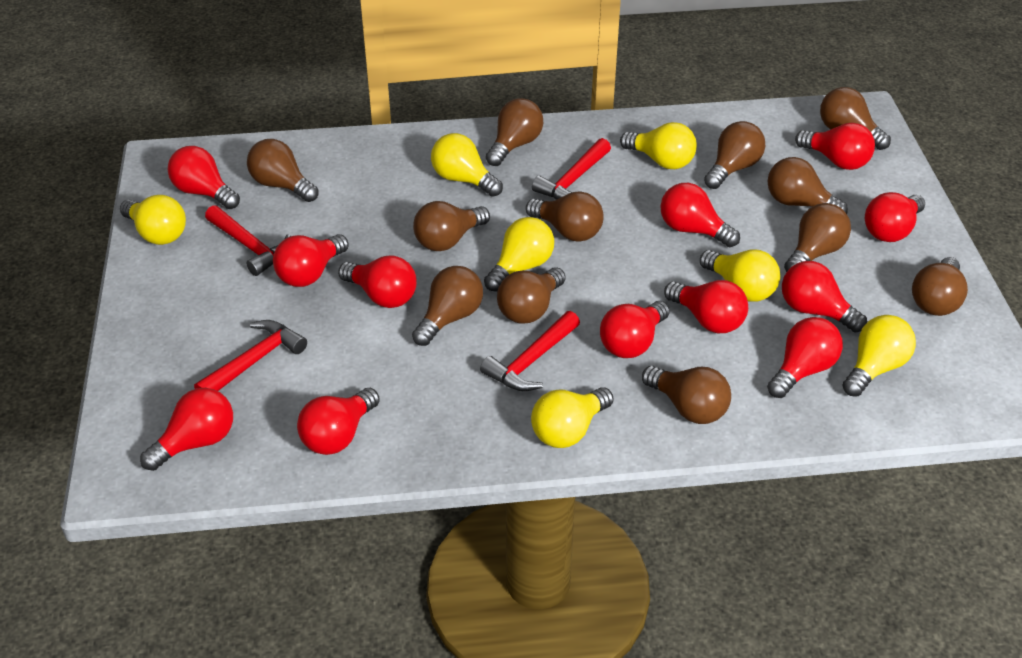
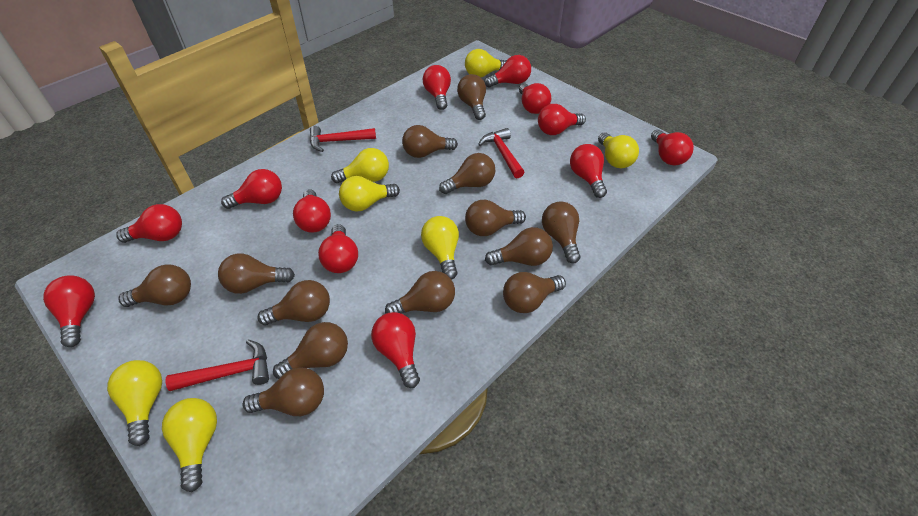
brown light bulb: 12 -> 13
red hammer: 4 -> 3

